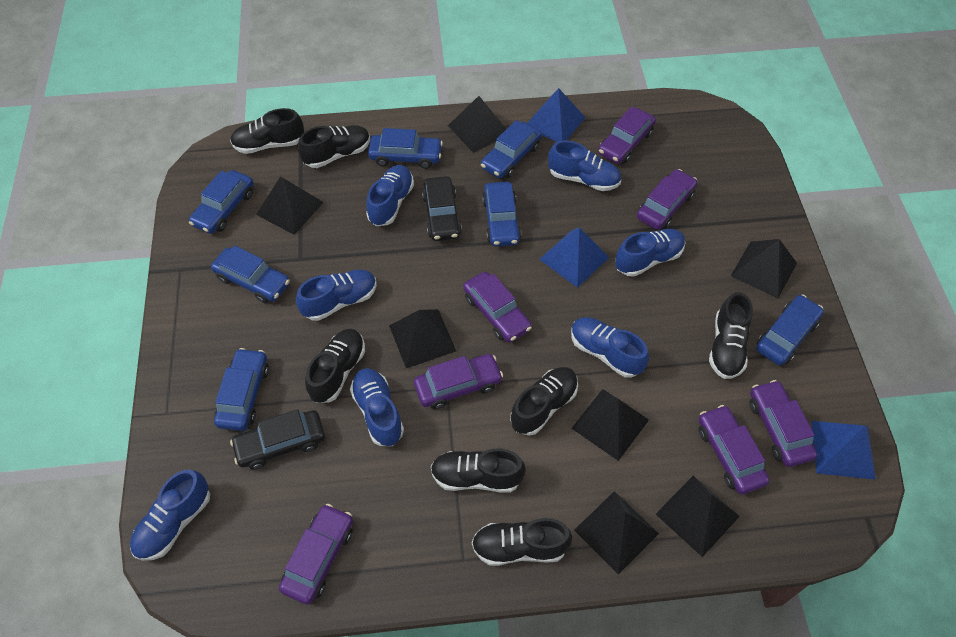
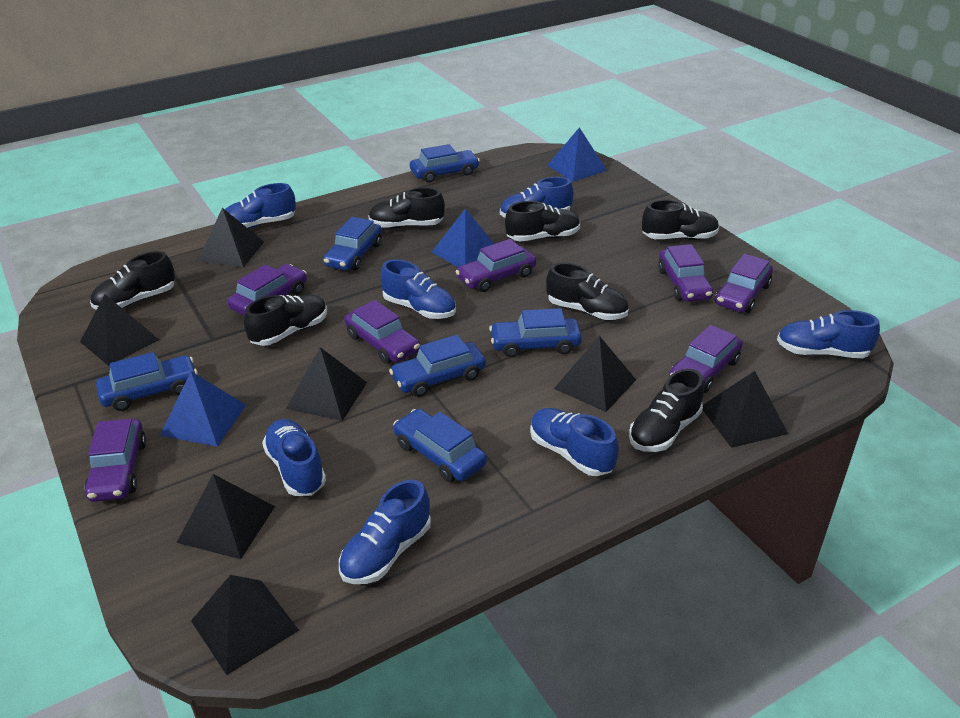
black car: 2 -> 0
blue car: 7 -> 6

